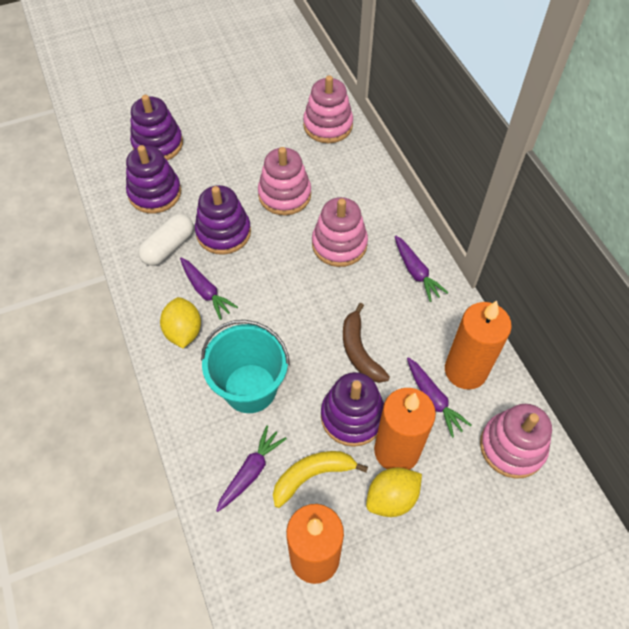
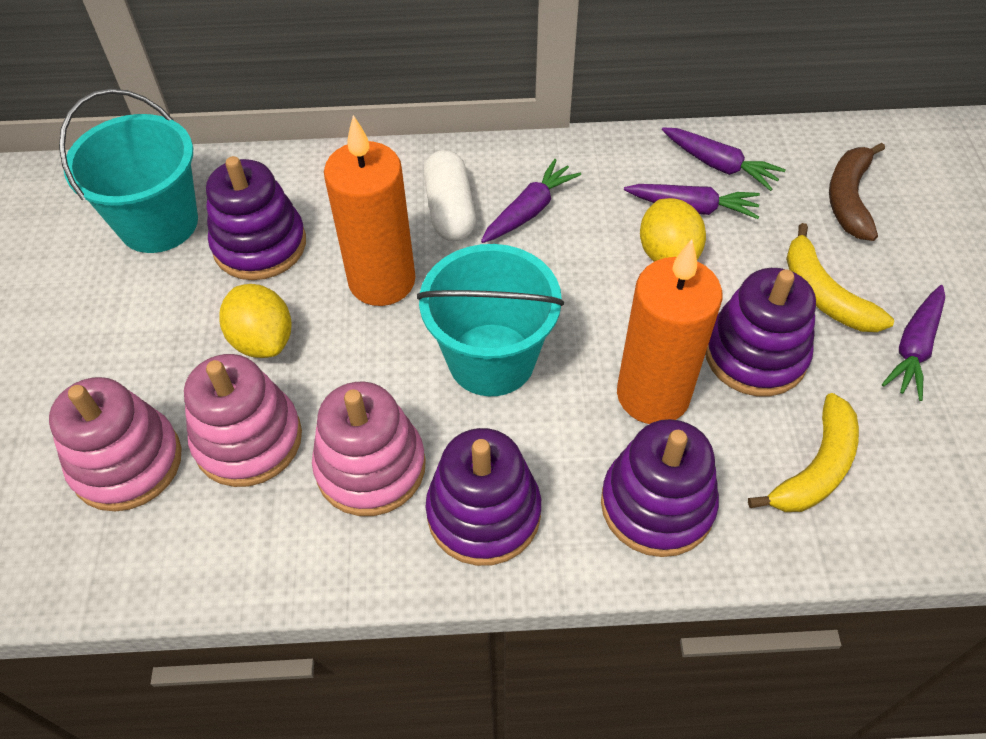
orange candle: 3 -> 2
pink stacking toy: 4 -> 3
turquoise bucket: 1 -> 2
yellow banana: 1 -> 2

